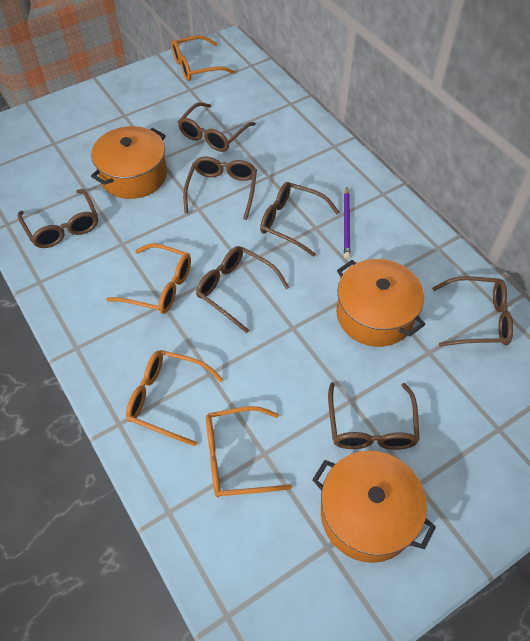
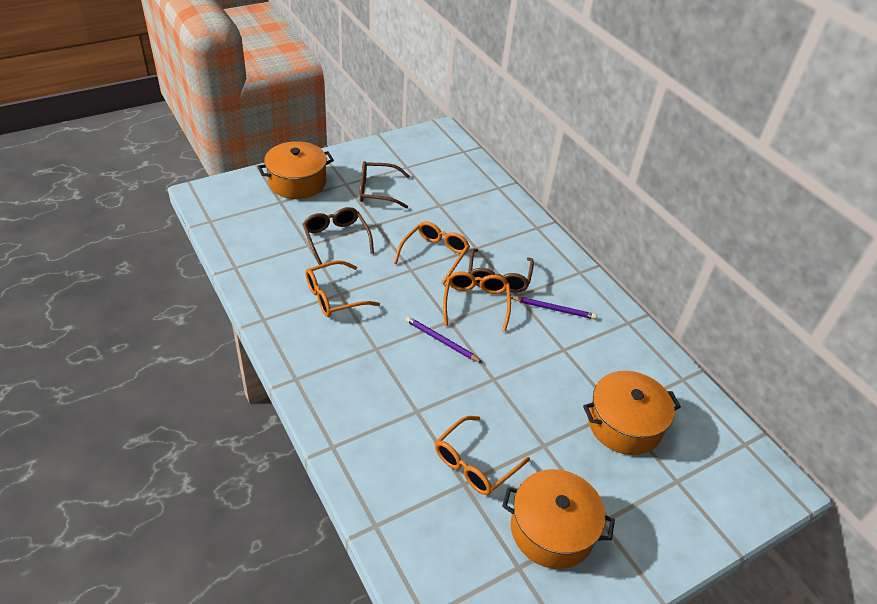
brown glasses: 7 -> 3
purple pencil: 1 -> 2

